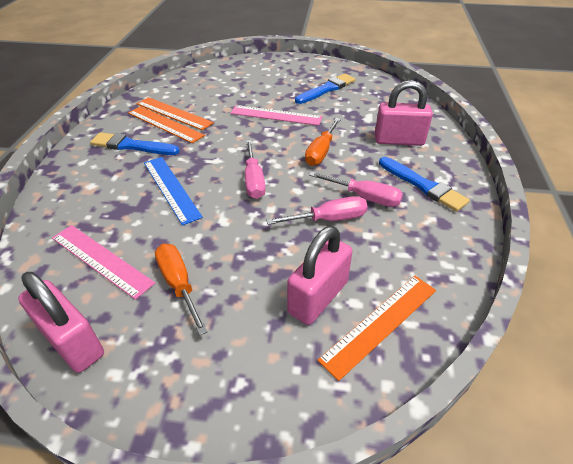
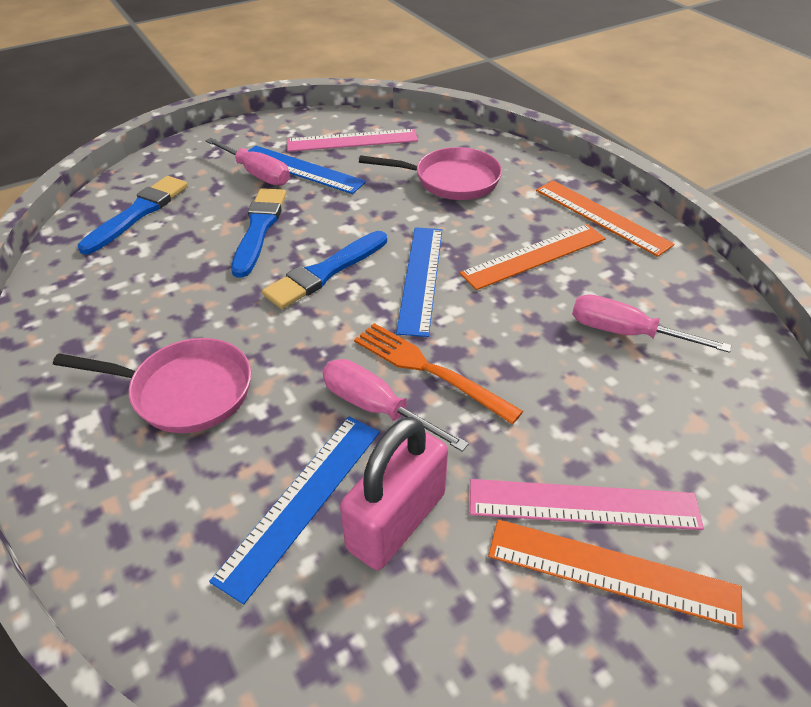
blue ruler: 1 -> 3
orange fork: 0 -> 1
orange screwdriver: 2 -> 0
pink padlock: 3 -> 1
pink pan: 0 -> 2

